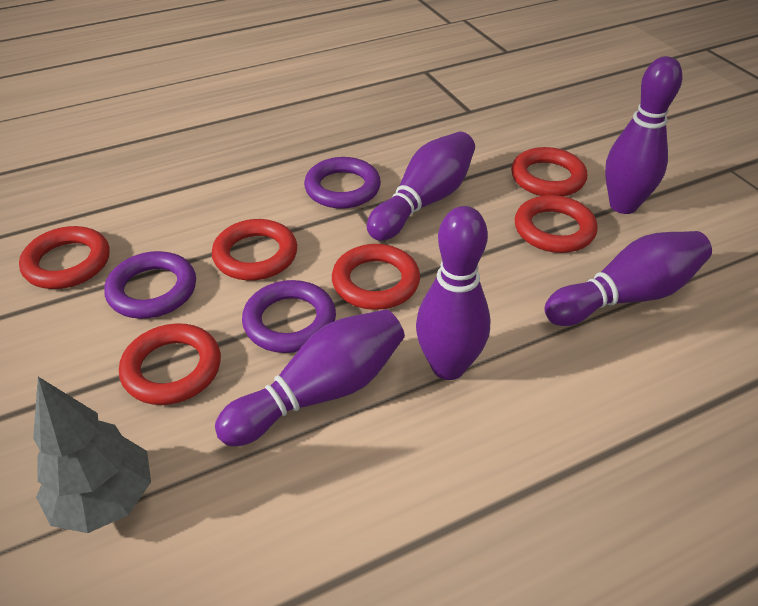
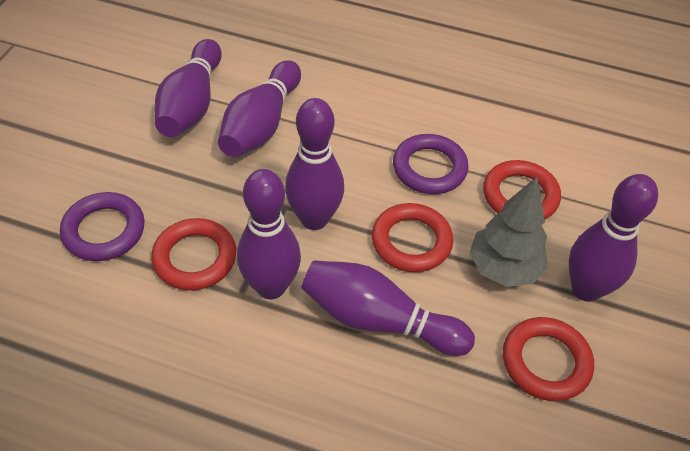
purple bowling pin: 5 -> 6
purple ring: 3 -> 2
red ring: 6 -> 4

